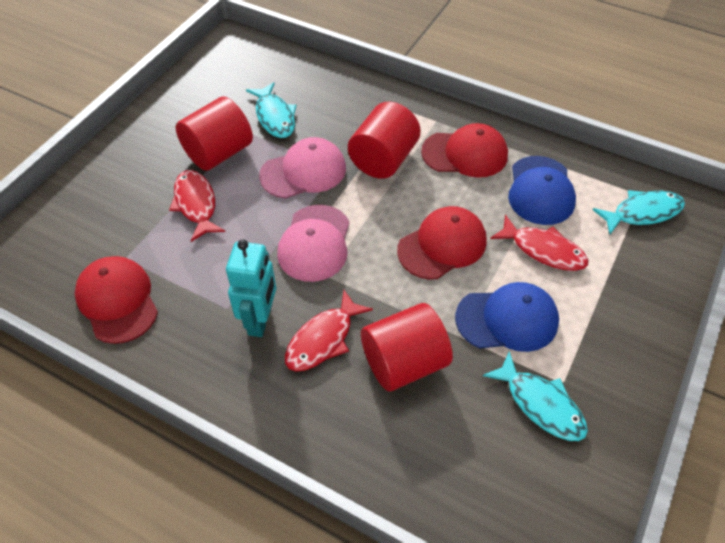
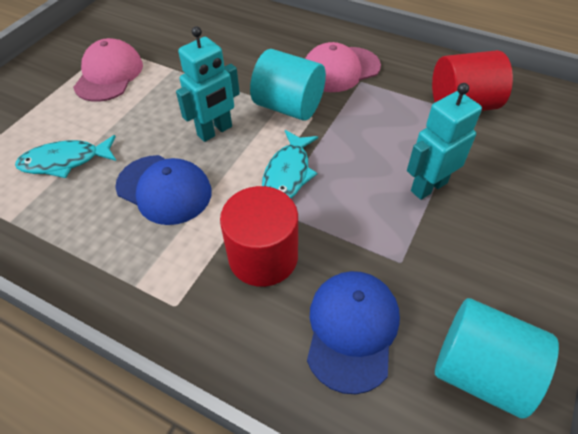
red cap: 3 -> 0
red cylinder: 3 -> 2
red fish: 3 -> 0
turquoise cylinder: 0 -> 2
turquoise fish: 3 -> 2
turquoise robot: 1 -> 2

